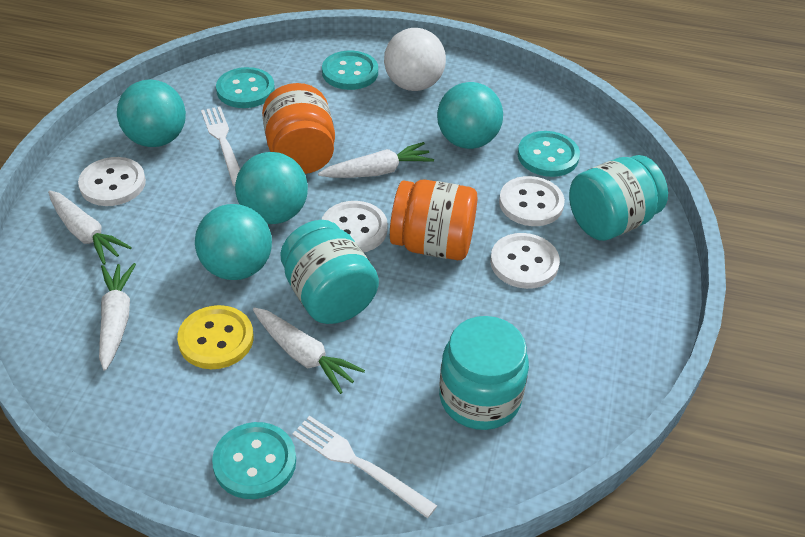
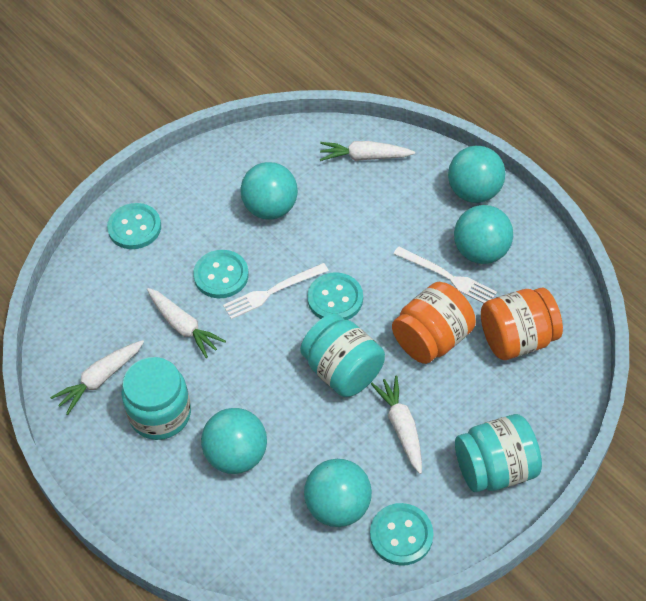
turquoise ball: 4 -> 5
white ball: 1 -> 0
white button: 4 -> 0
yellow button: 1 -> 0

